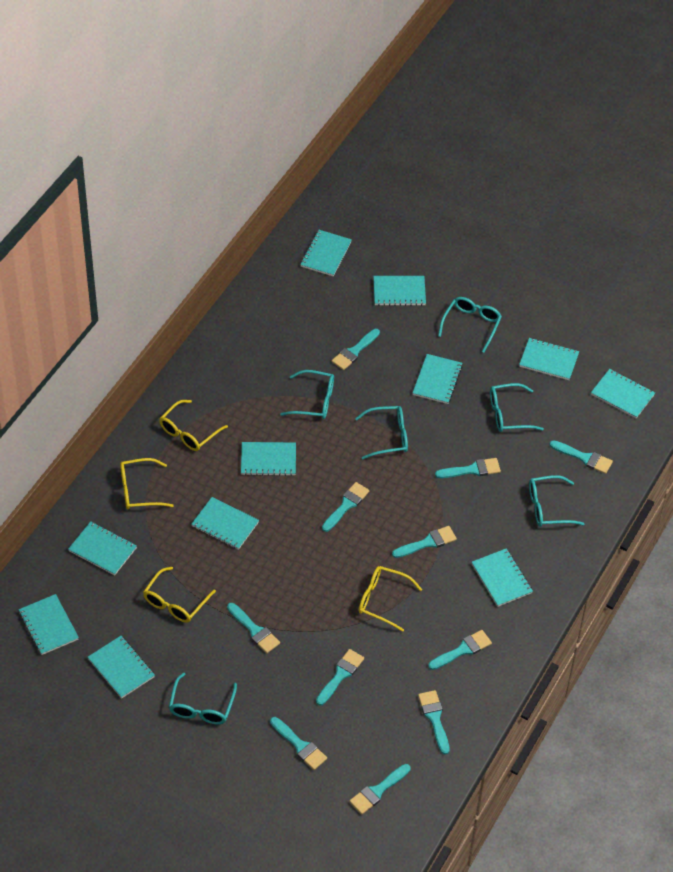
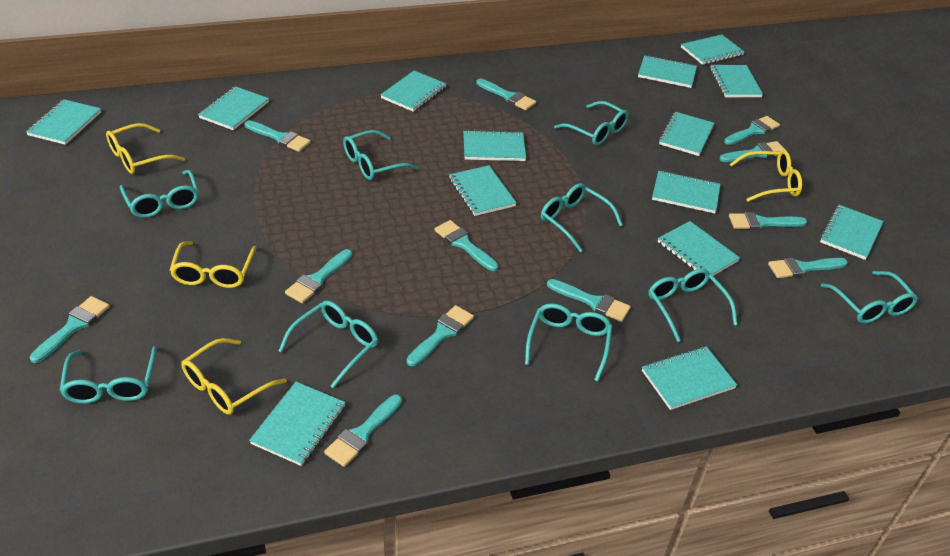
turquoise brush: 11 -> 12
turquoise glasses: 6 -> 9
turquoise notebook: 11 -> 14

